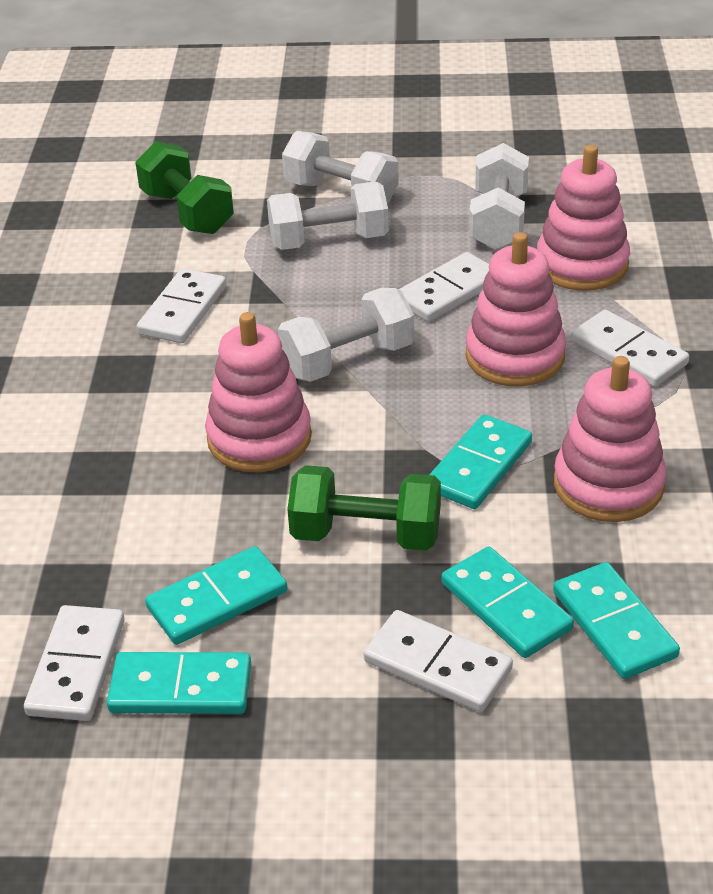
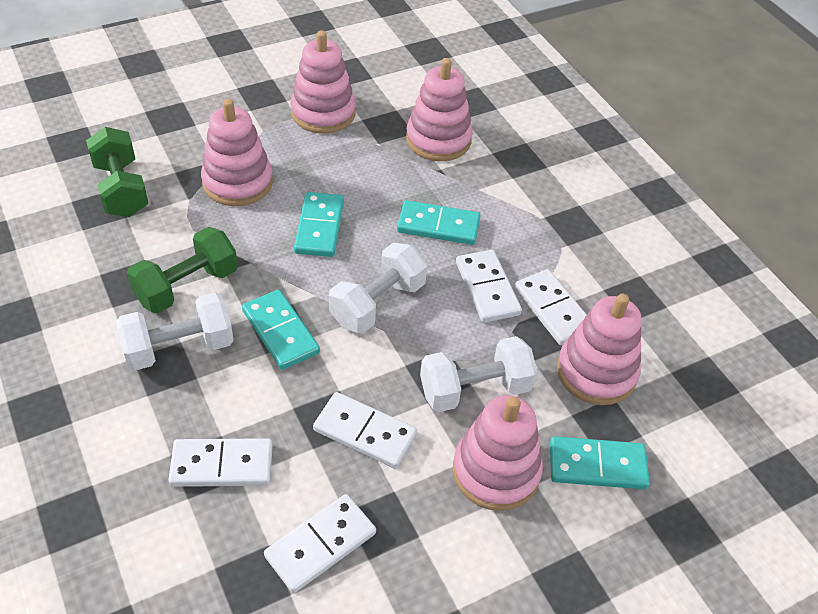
pink stacking toy: 4 -> 5
turquoise domino: 5 -> 4
white dumbbell: 4 -> 3

